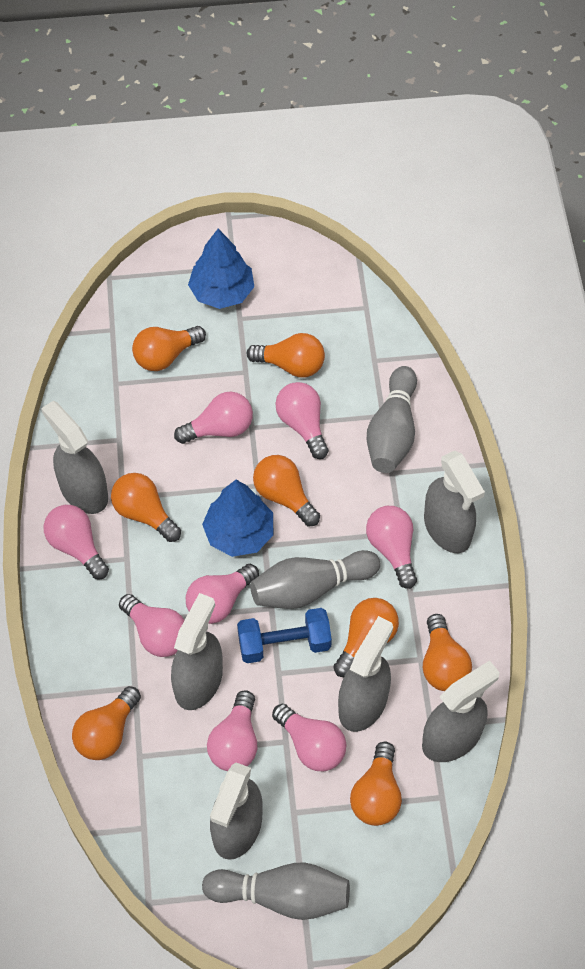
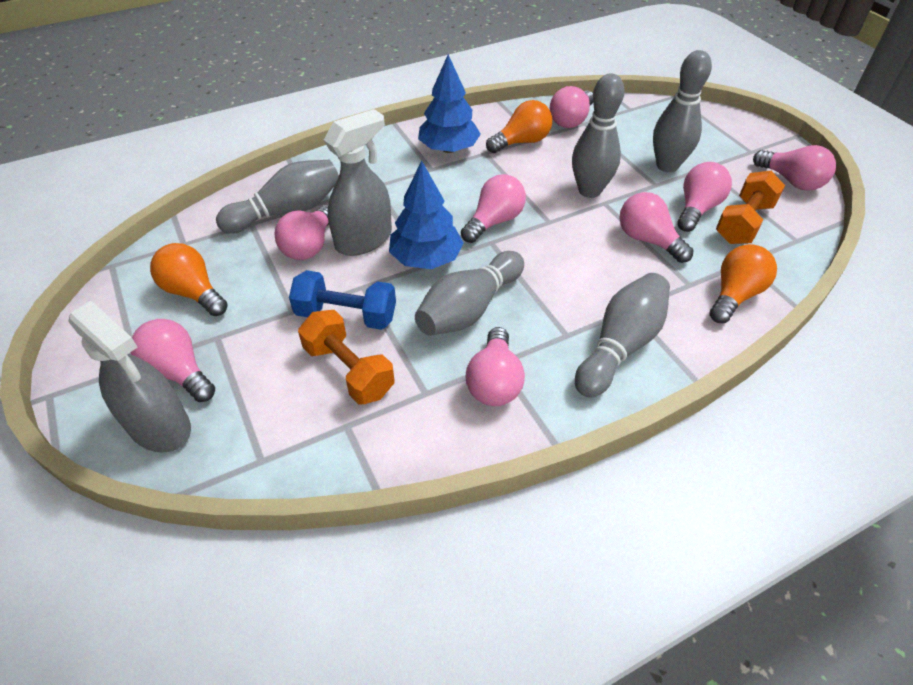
grey bowling pin: 3 -> 5
grey spray bottle: 6 -> 2
orange dumbbell: 0 -> 2
orange light bulb: 8 -> 3

